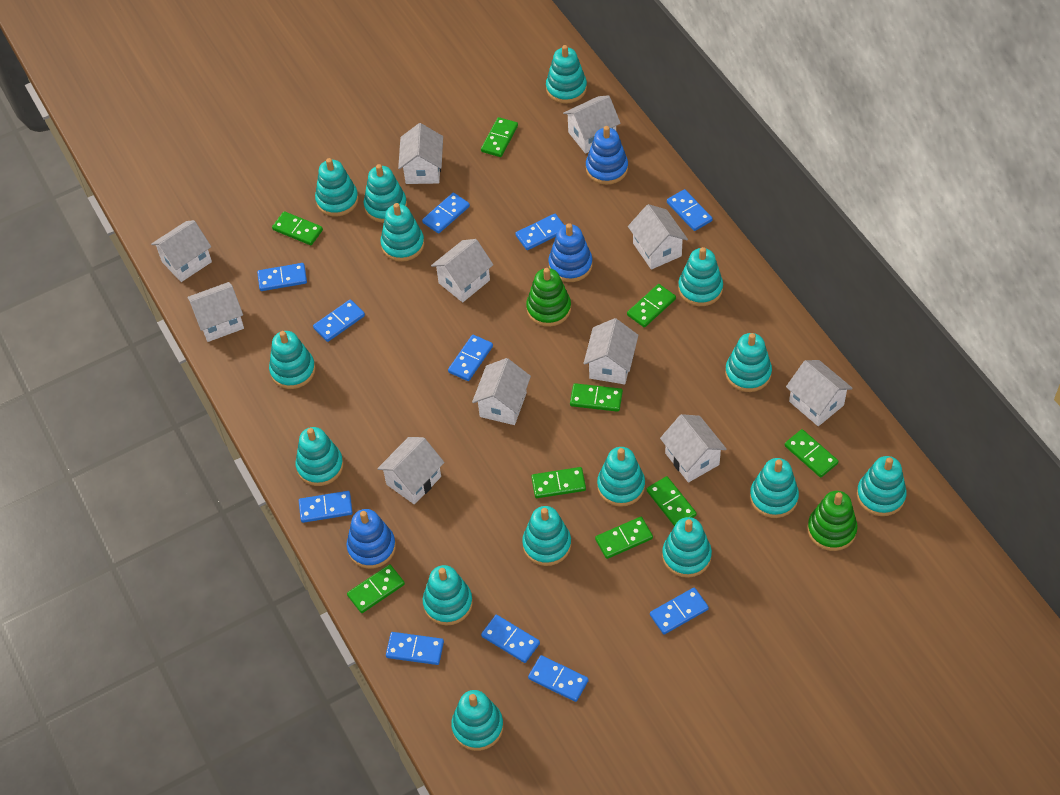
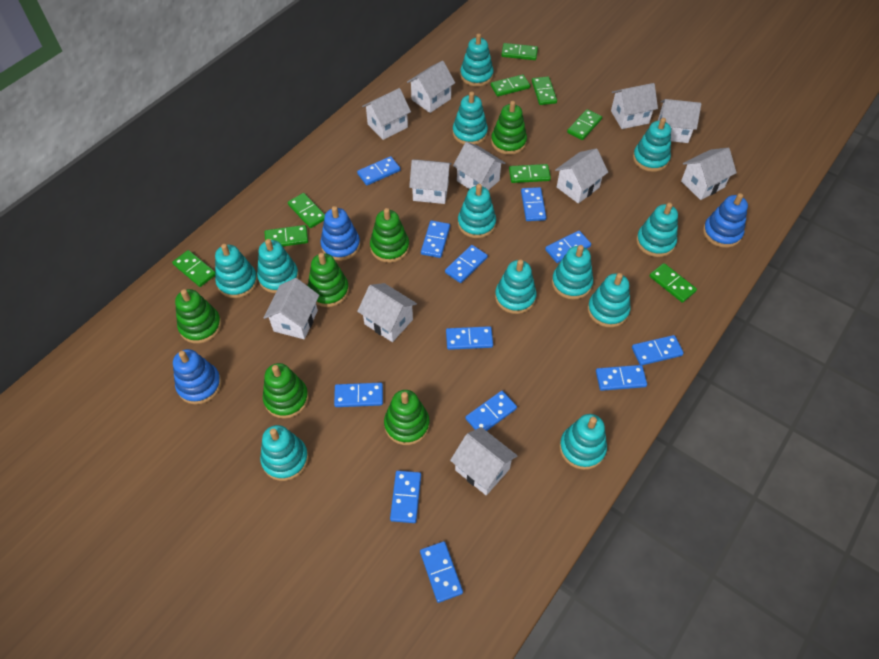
blue domino: 11 -> 12
green stacking toy: 2 -> 6
turquoise stacking toy: 15 -> 12

